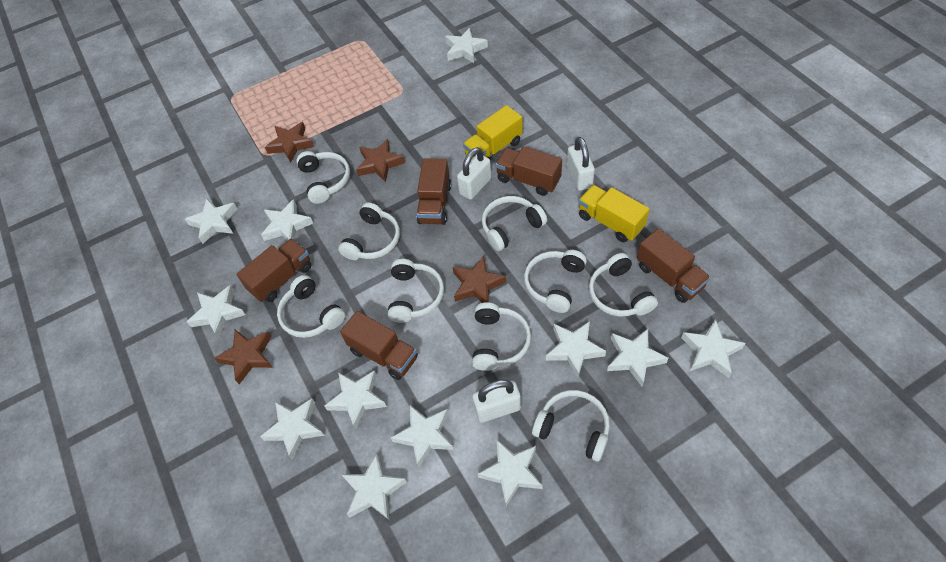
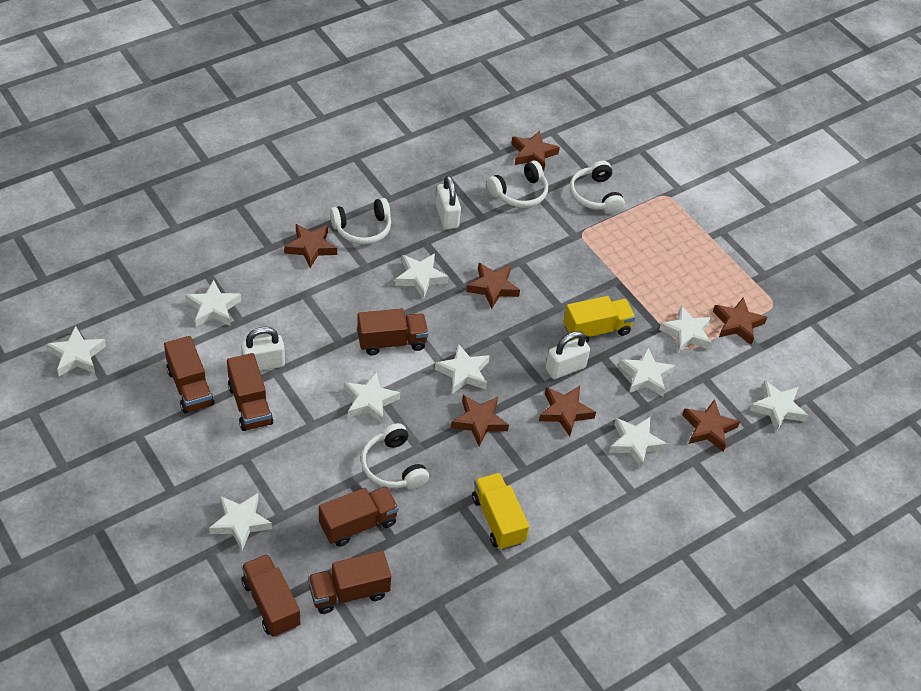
brown star: 4 -> 7
brown truck: 5 -> 6
white headphones: 9 -> 4
white star: 12 -> 10

